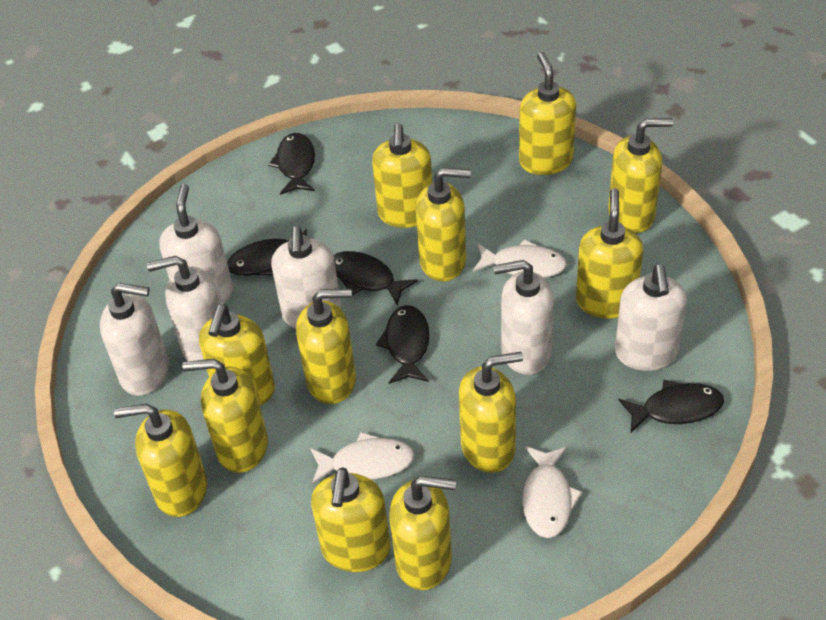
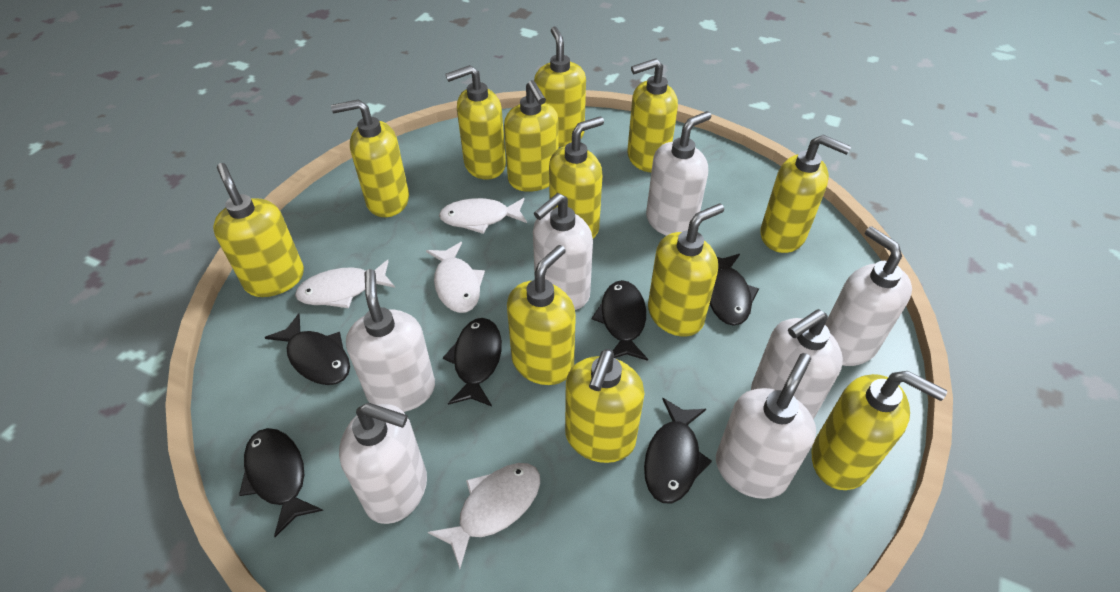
black fish: 5 -> 6
white fish: 3 -> 4
white soap dispenser: 6 -> 7

